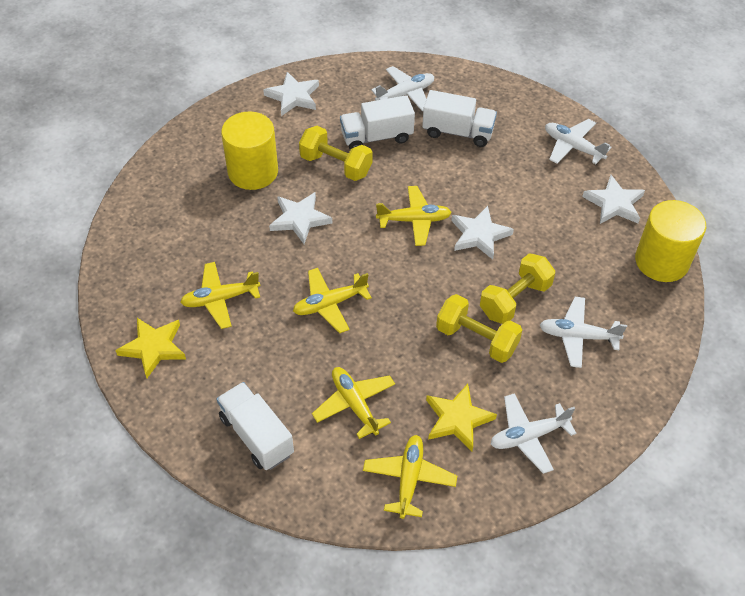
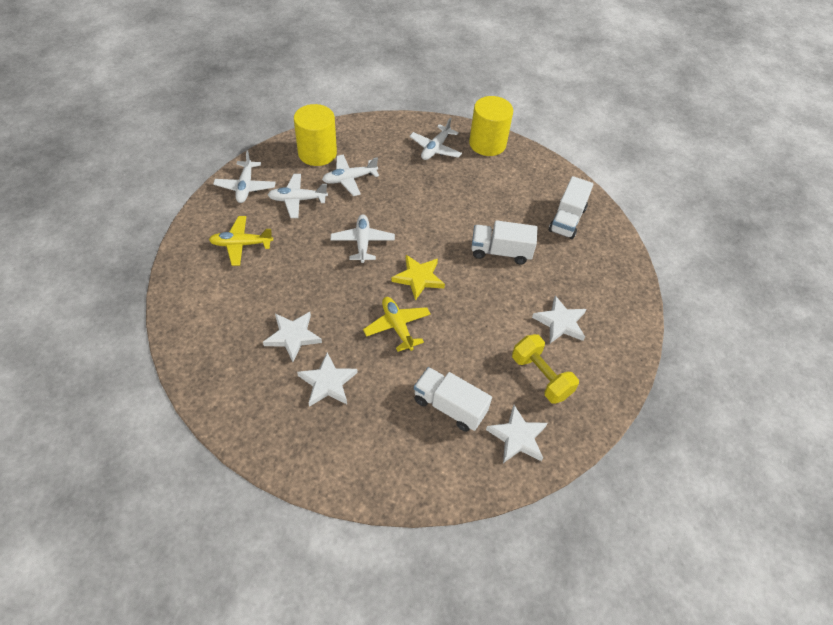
white plane: 4 -> 5
yellow dumbbell: 3 -> 1
yellow plane: 5 -> 2
yellow star: 2 -> 1

